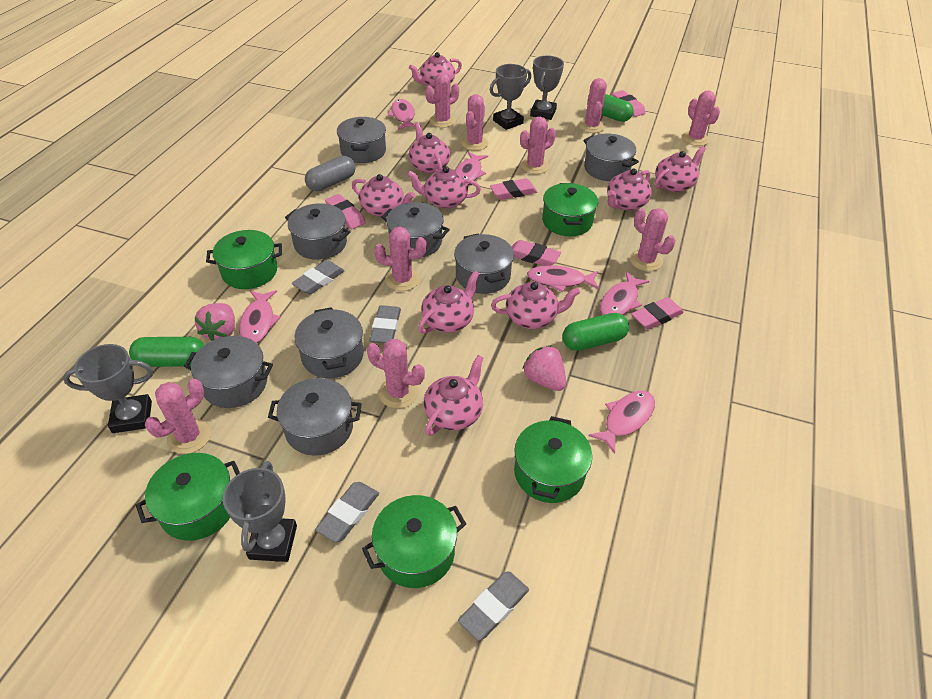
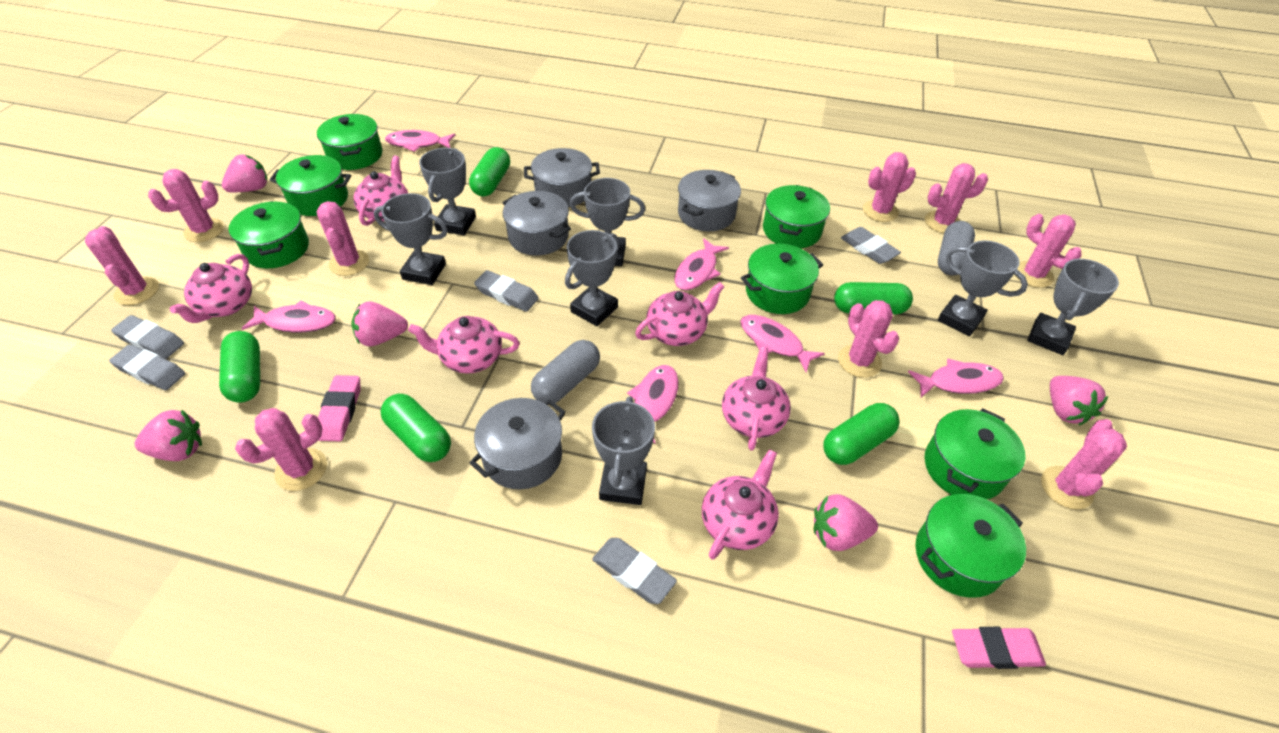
green capsule: 3 -> 5
green pot: 5 -> 7
grey capsule: 1 -> 2
grey eraser: 4 -> 5
grey pot: 8 -> 4
grey trophy: 4 -> 7
pink eraser: 5 -> 2
pink strawberry: 2 -> 5
pink teapot: 9 -> 6

